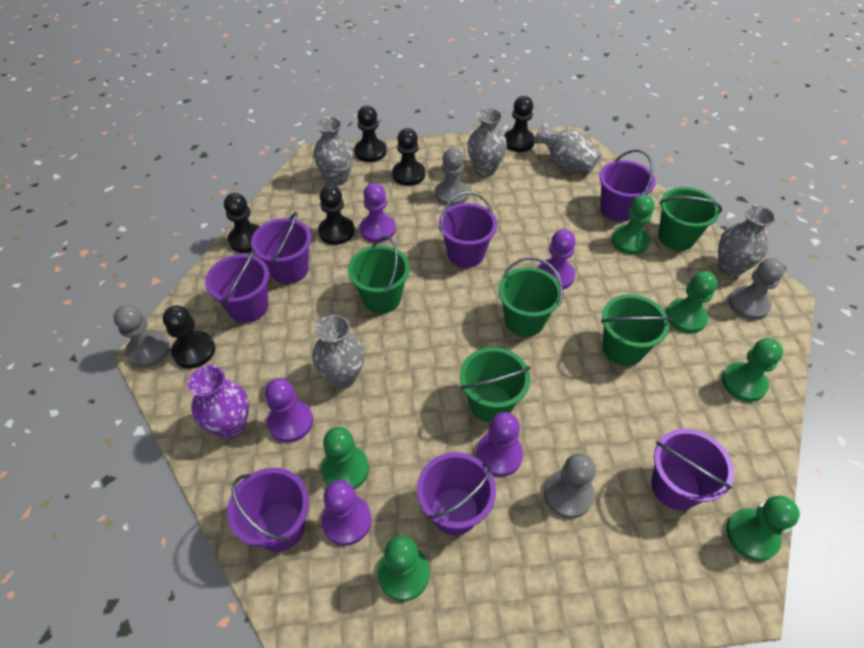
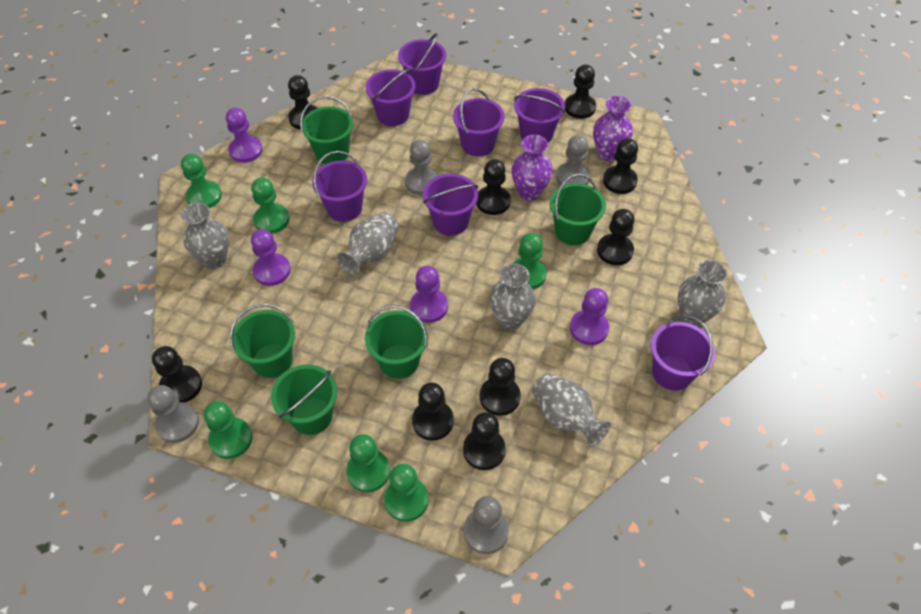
black pawn: 6 -> 9
purple pawn: 5 -> 4
purple vase: 1 -> 2

